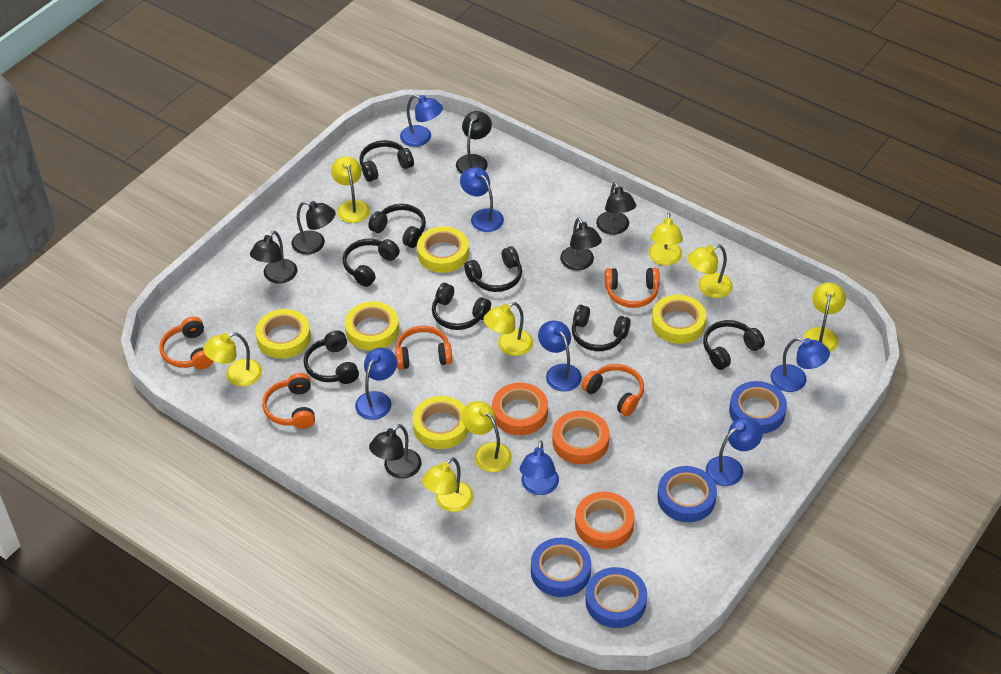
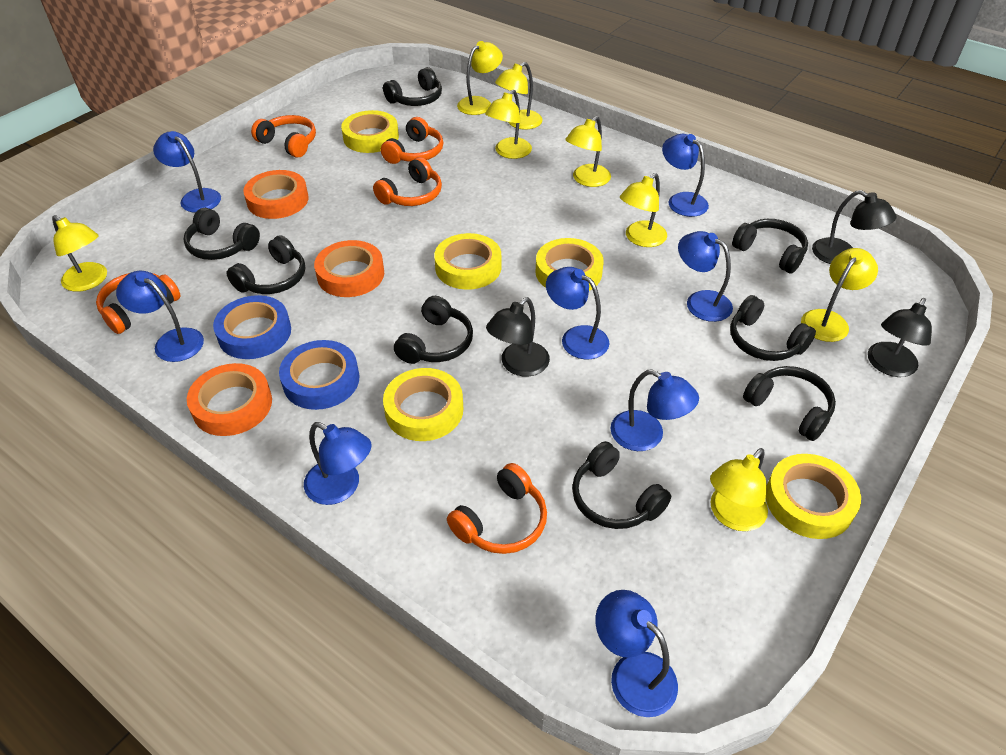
black lamp: 6 -> 3
blue lamp: 7 -> 8
blue tape: 4 -> 2

